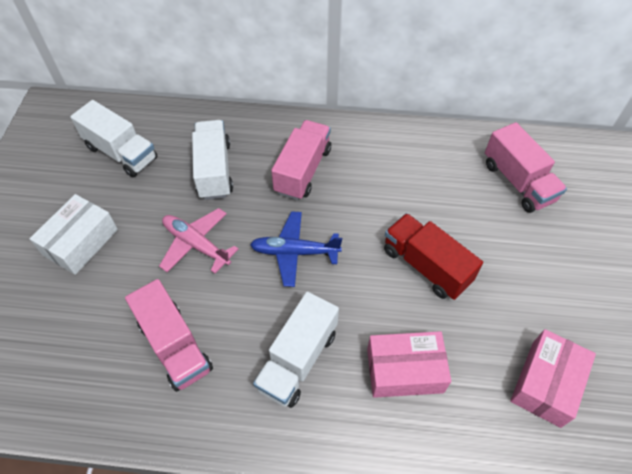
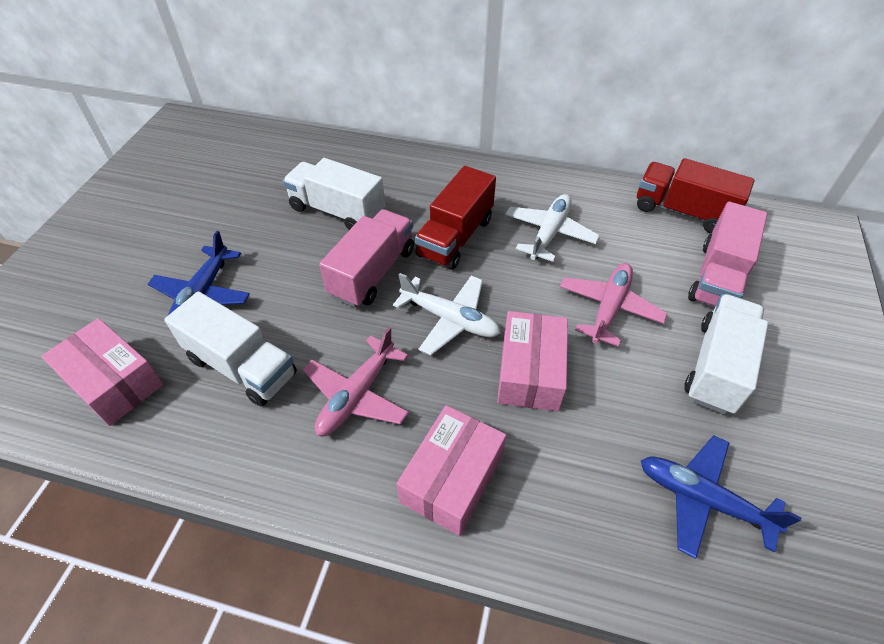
blue plane: 1 -> 2
pink box: 2 -> 3
pink plane: 1 -> 2
pink truck: 3 -> 2
red truck: 1 -> 2
white box: 1 -> 0
white plane: 0 -> 2

